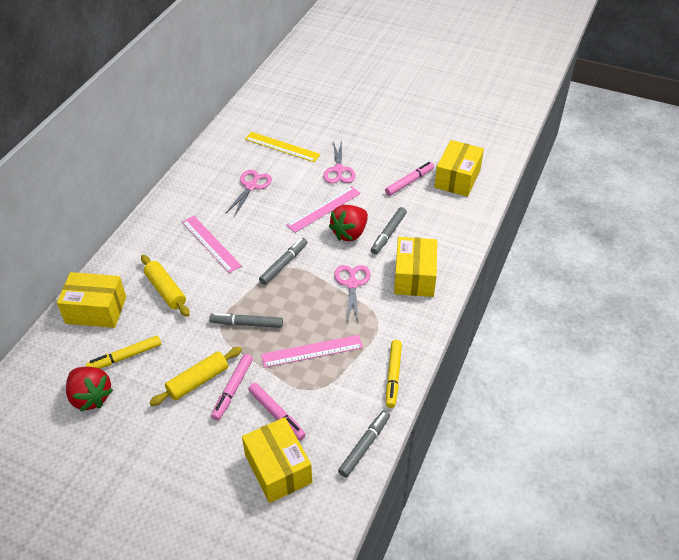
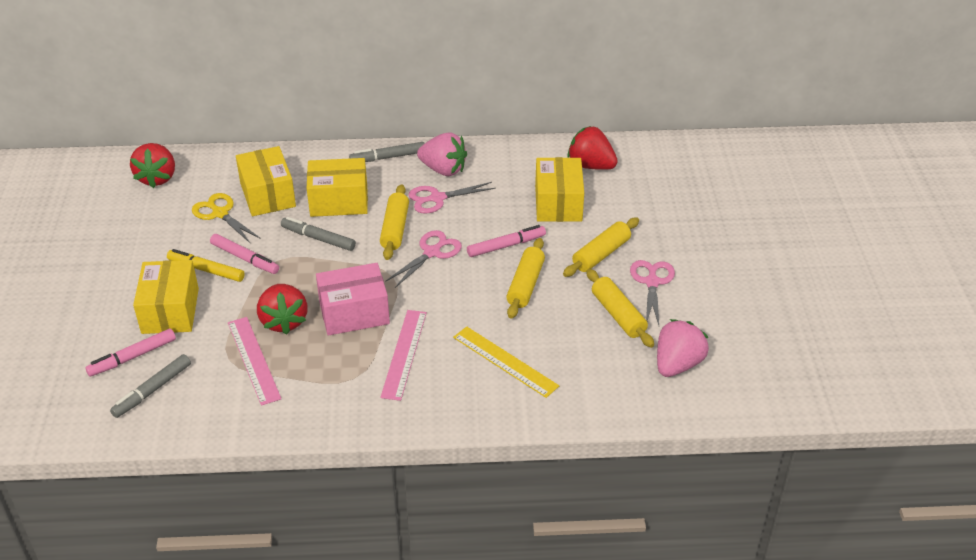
grey marker: 4 -> 3
pink box: 0 -> 1
pink ruler: 3 -> 2
pink strawberry: 0 -> 2
red strawberry: 2 -> 3
yellow marker: 2 -> 1
yellow rolling pin: 2 -> 4
yellow scissors: 0 -> 1

